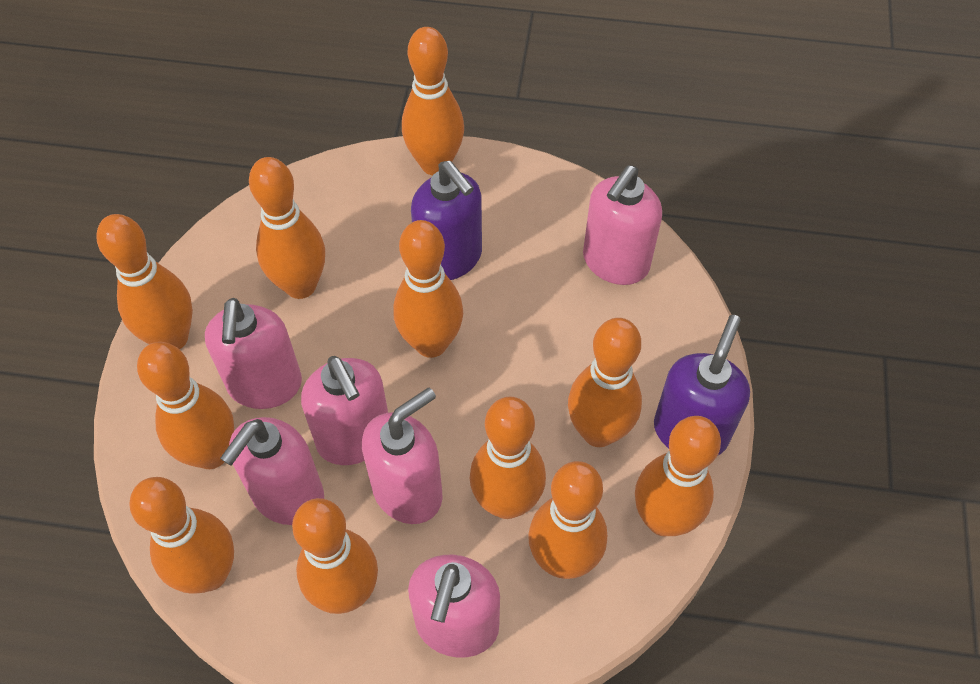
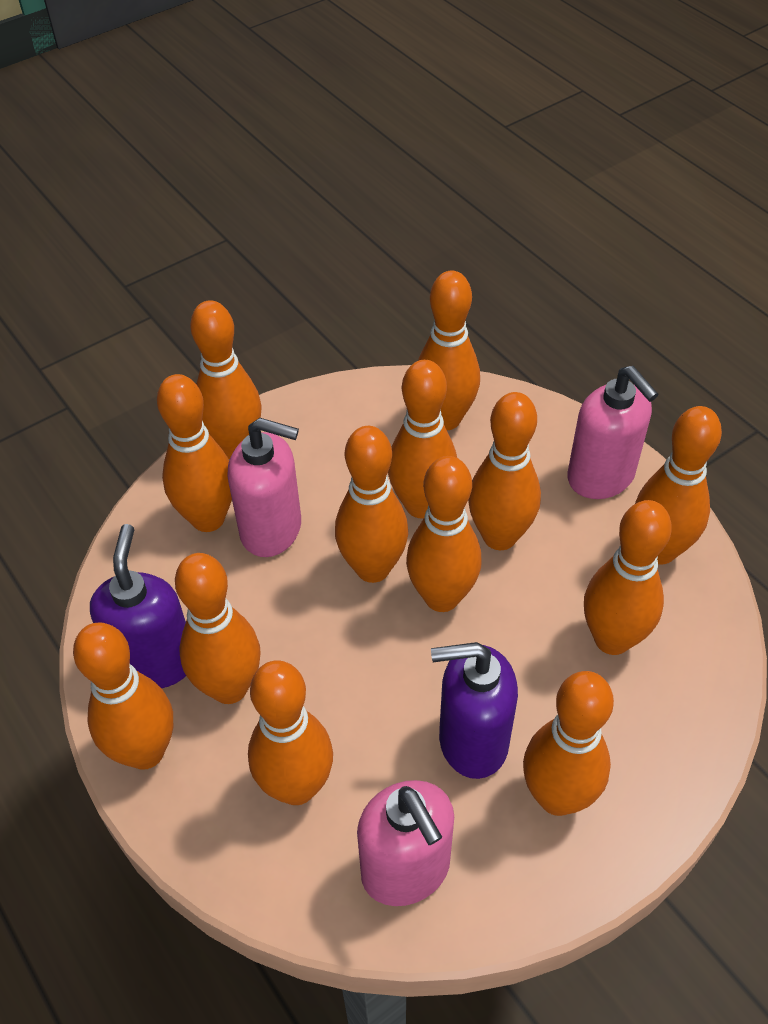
orange bowling pin: 11 -> 13
pink soap dispenser: 6 -> 3

